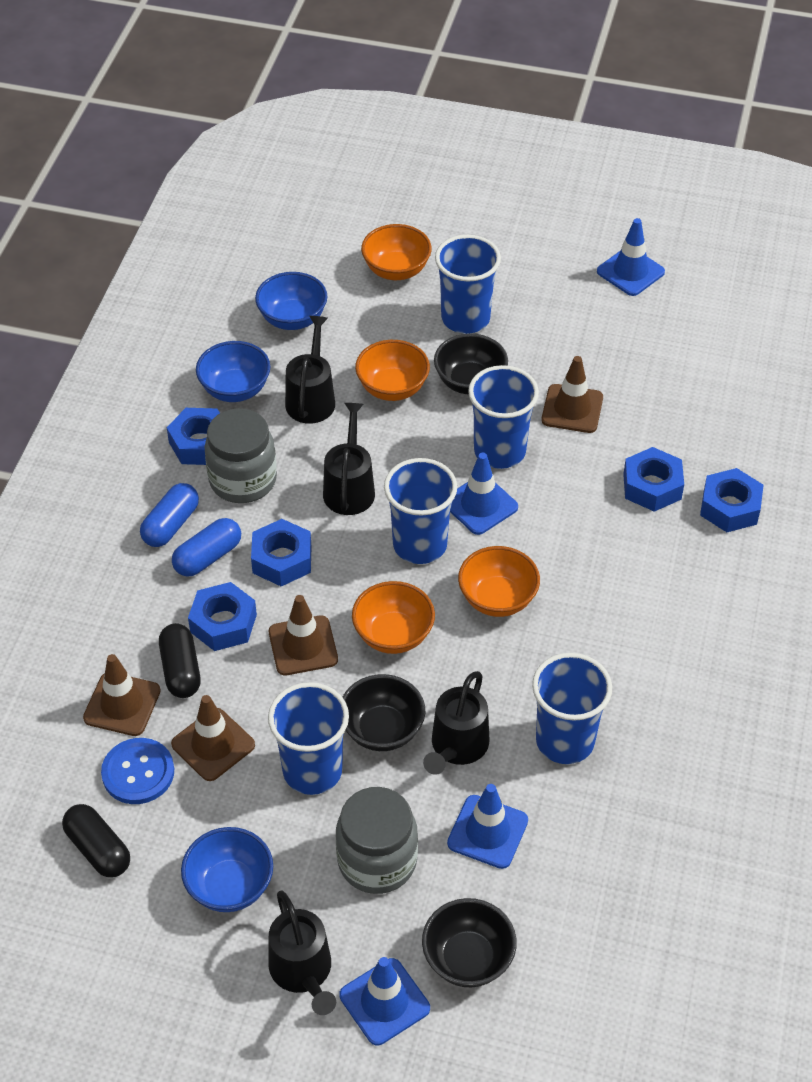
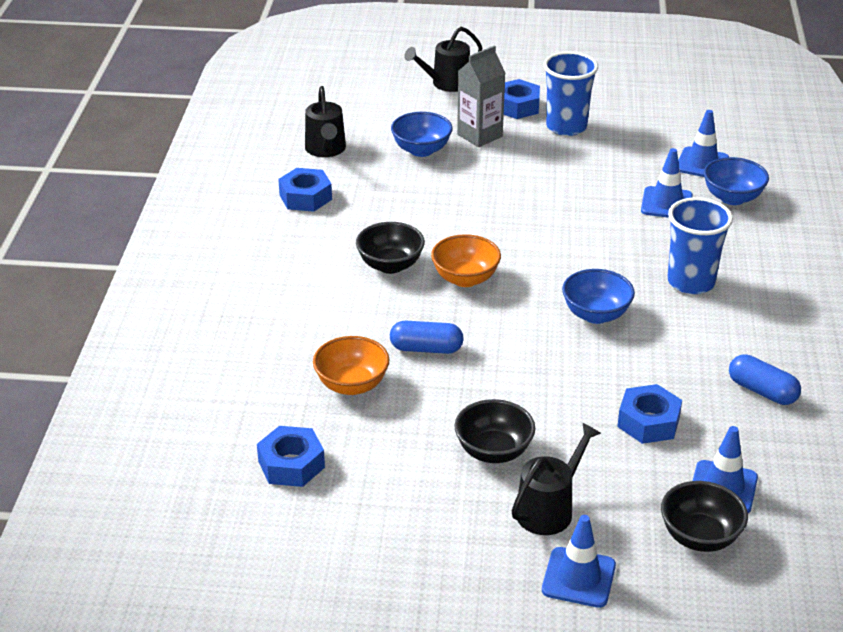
black capsule: 2 -> 0
black watering can: 4 -> 3
blue button: 1 -> 0
blue cup: 5 -> 2
blue nut: 5 -> 4
brown traffic cone: 4 -> 0
grey carton: 0 -> 1
grey jar: 2 -> 0
orange bowl: 4 -> 2

